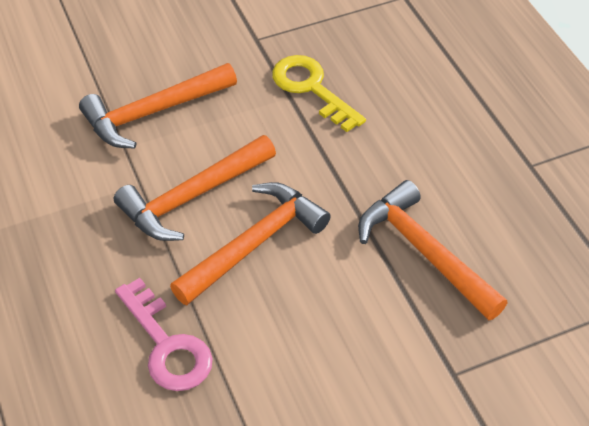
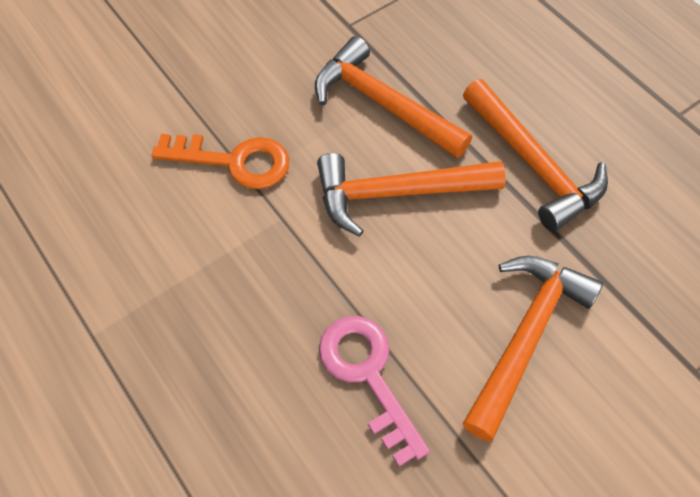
orange key: 0 -> 1
yellow key: 1 -> 0

